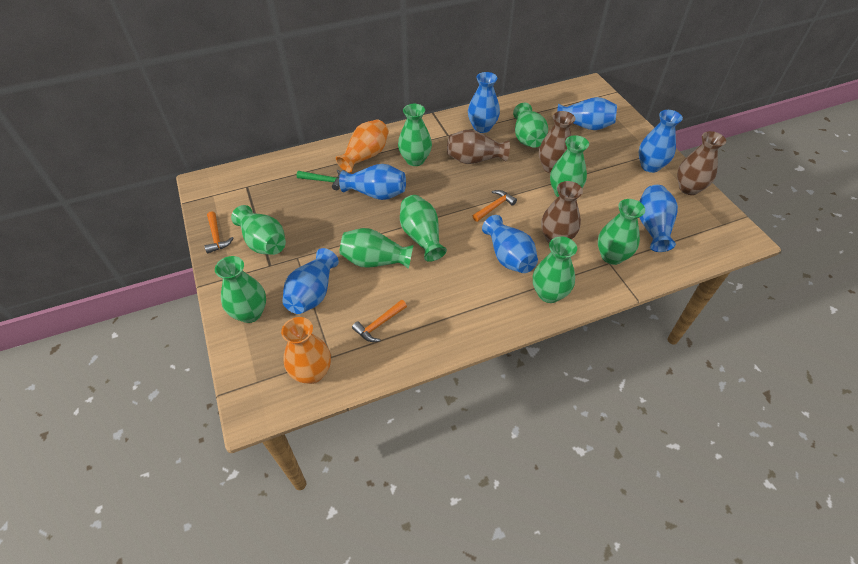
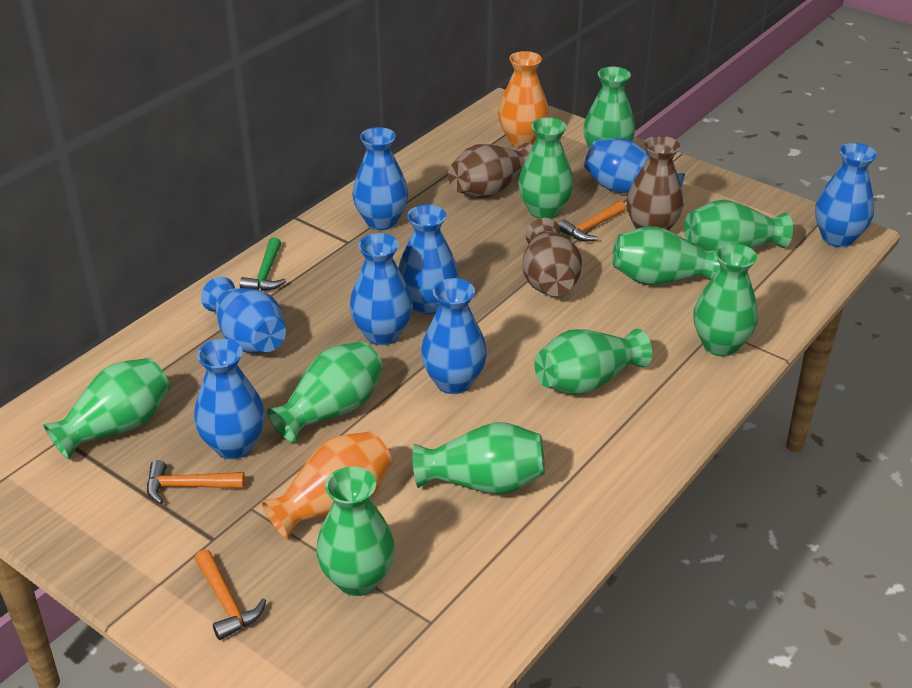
blue vase: 7 -> 8
brown vase: 4 -> 3
green vase: 9 -> 10

